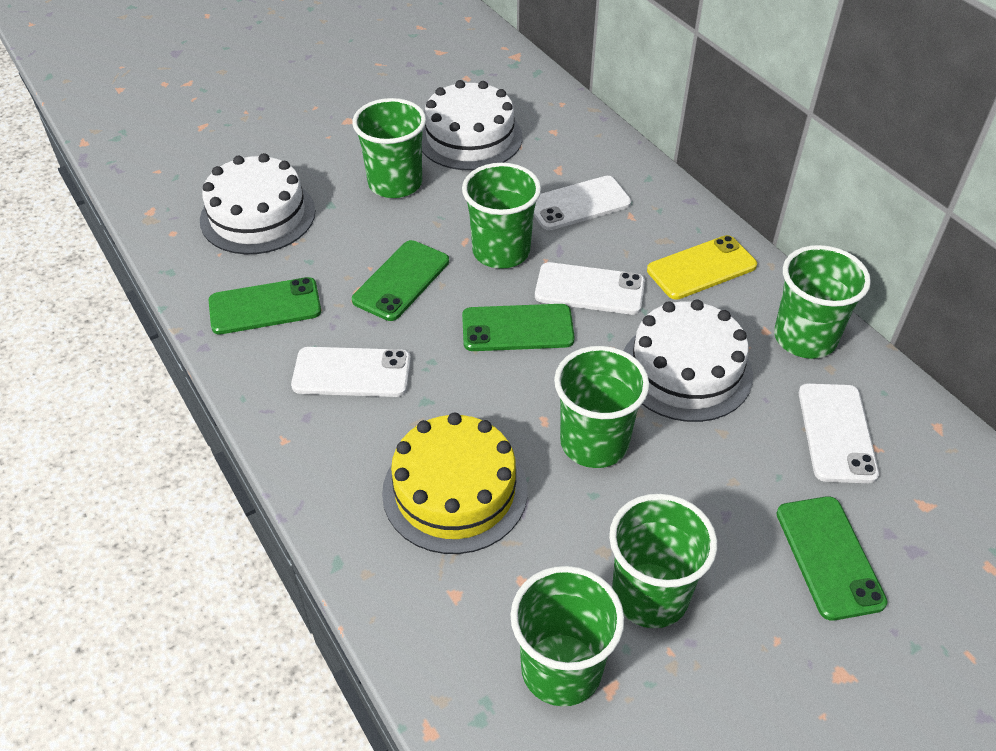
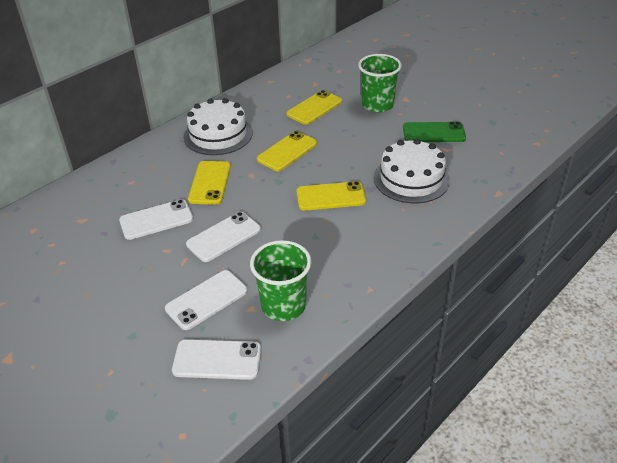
green cup: 6 -> 2
green phone: 4 -> 1
white cake: 3 -> 2
yellow cake: 1 -> 0
yellow phone: 1 -> 4

